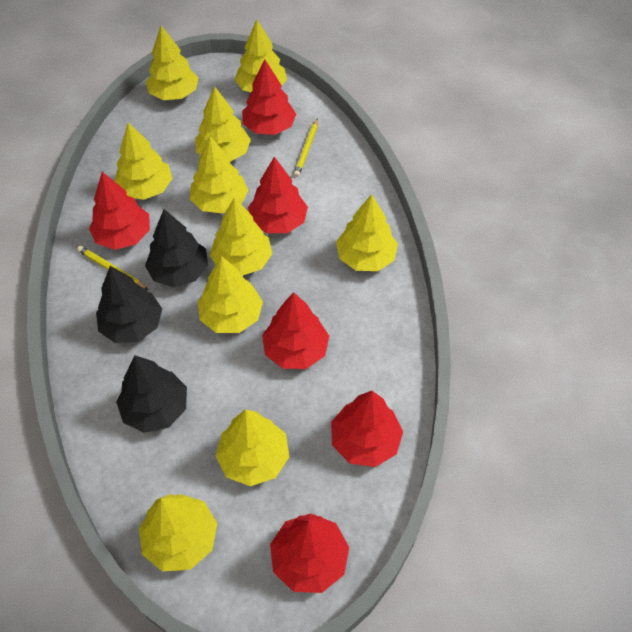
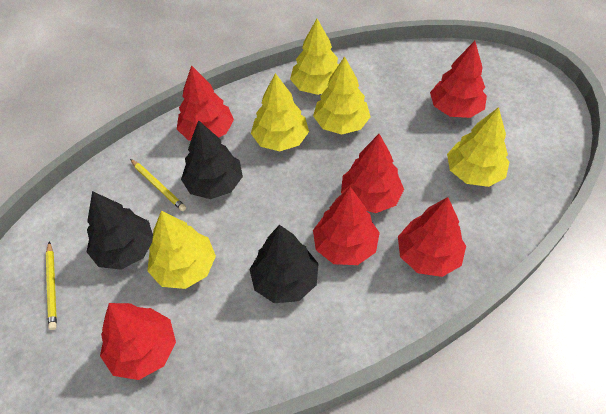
yellow tree: 10 -> 5

